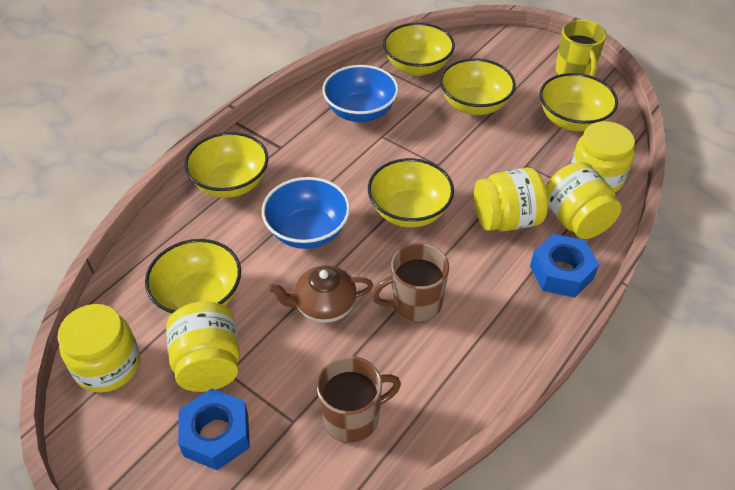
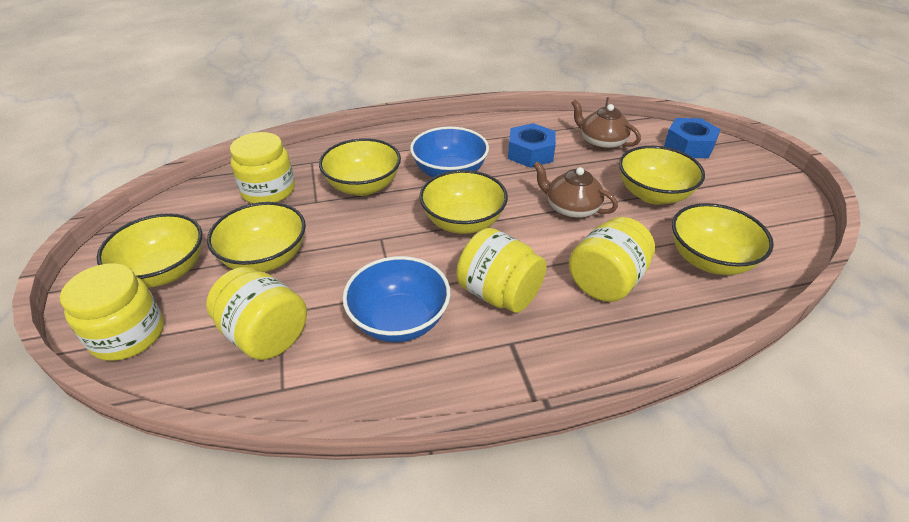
brown mug: 2 -> 0
brown teapot: 1 -> 2
yellow mug: 1 -> 0

